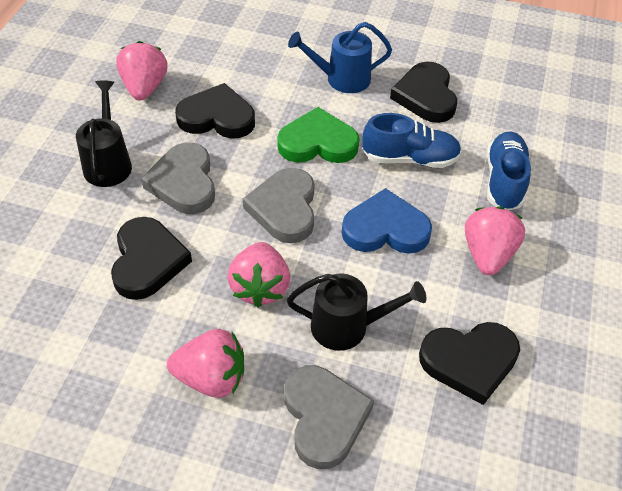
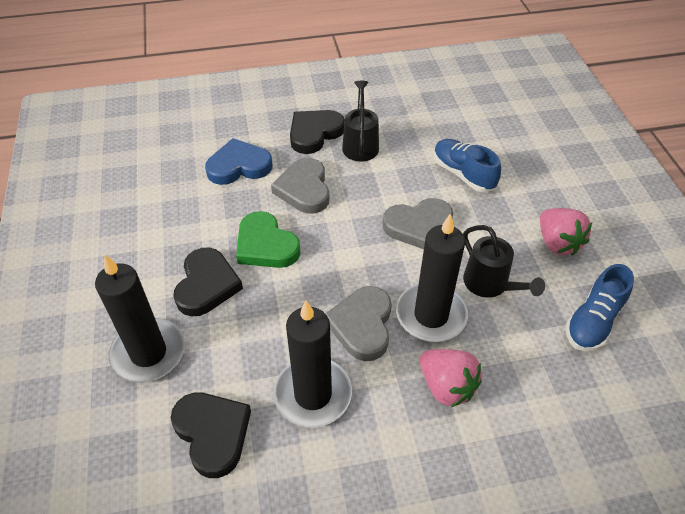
black candle: 0 -> 3
black heart: 4 -> 3
blue watering can: 1 -> 0
pink strawberry: 4 -> 2

